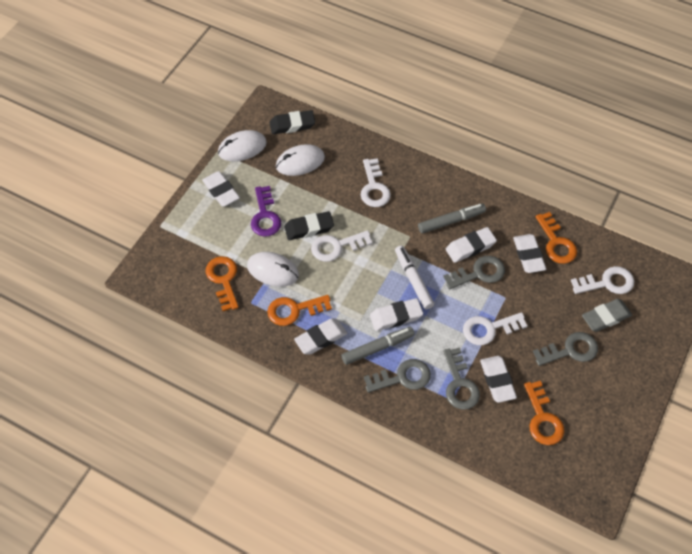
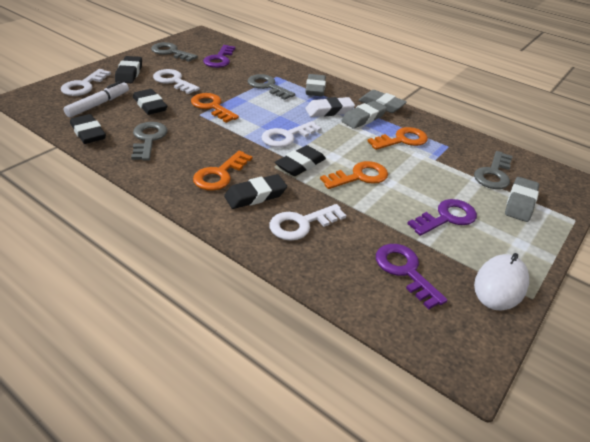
black eraser: 2 -> 5
grey eraser: 1 -> 4
grey marker: 2 -> 0
purple key: 1 -> 3
white eraser: 6 -> 1
white mouse: 3 -> 1

